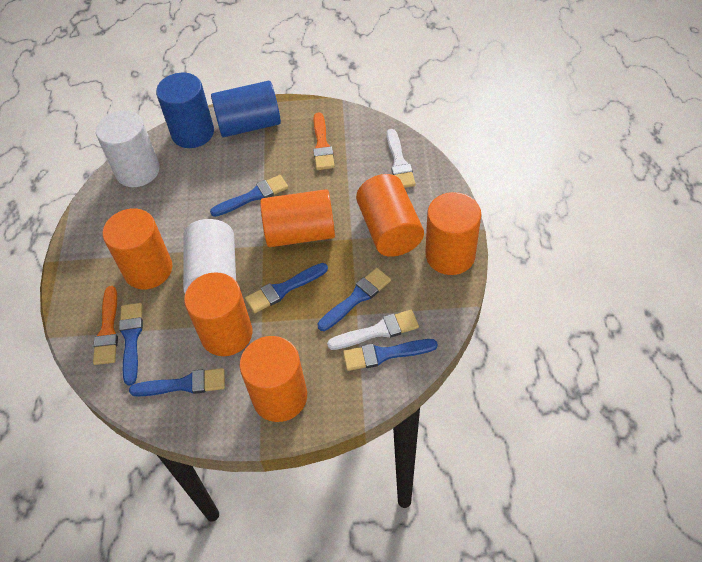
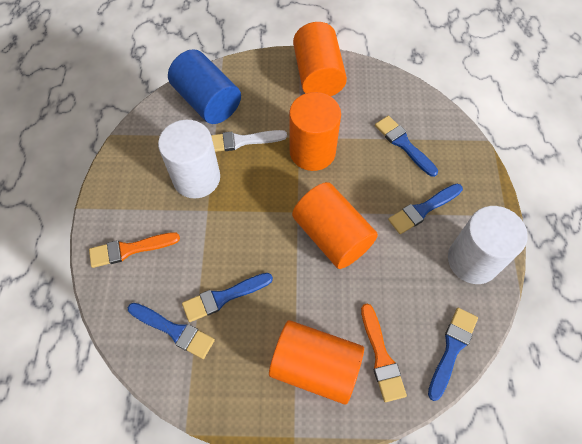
blue brush: 6 -> 5
blue cylinder: 2 -> 1
orange cylinder: 6 -> 4
white brush: 2 -> 1

